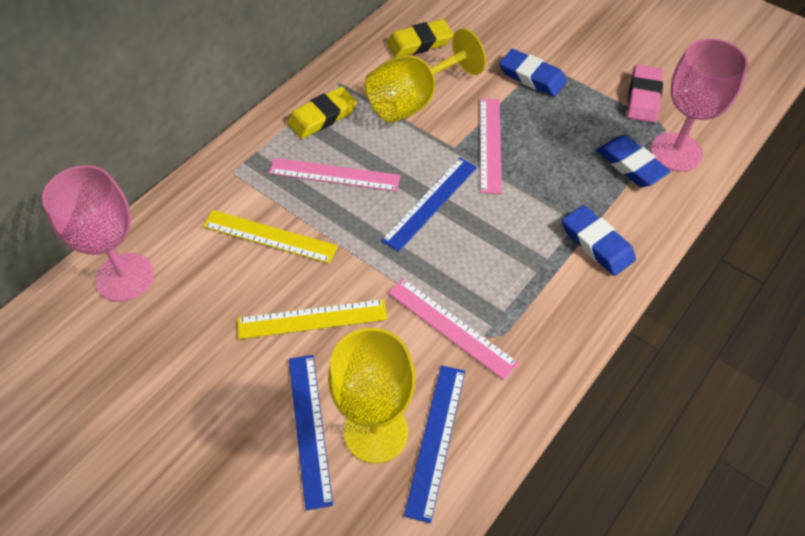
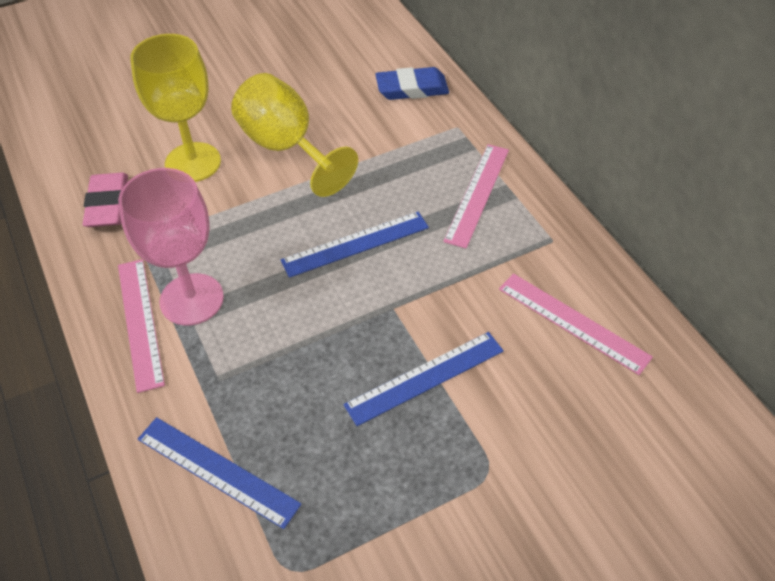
blue eraser: 3 -> 1
pink goblet: 2 -> 1
yellow eraser: 2 -> 0
yellow ruler: 2 -> 0

